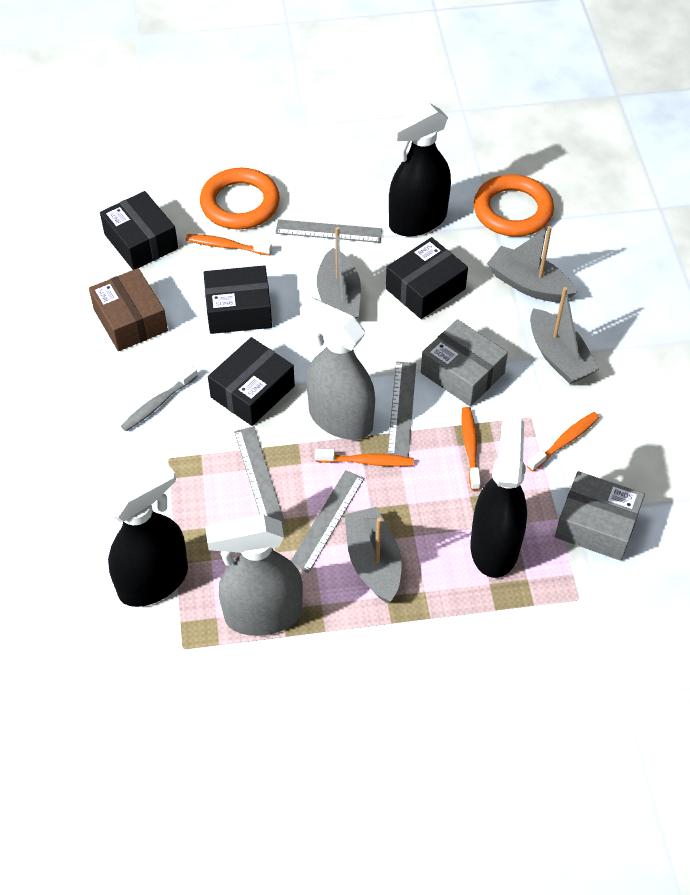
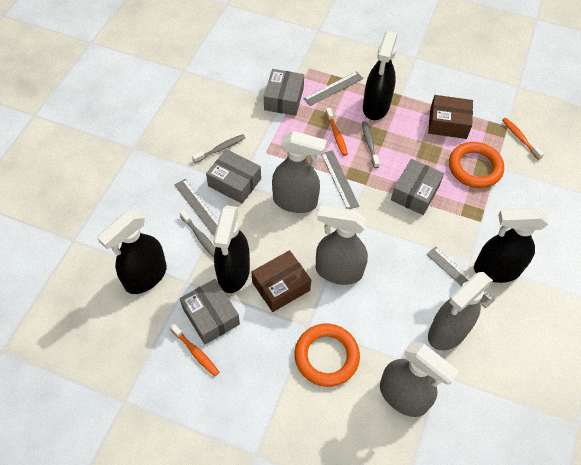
black box: 4 -> 0
black spray bottle: 3 -> 4
brown box: 1 -> 2
grey boat: 4 -> 0
grey box: 2 -> 4
grey spray bottle: 2 -> 4
grey toothbrush: 1 -> 3
orange toothbrush: 4 -> 3

